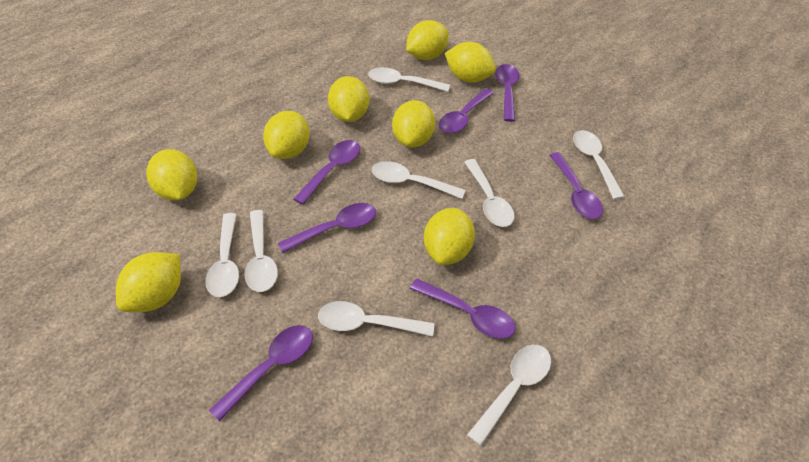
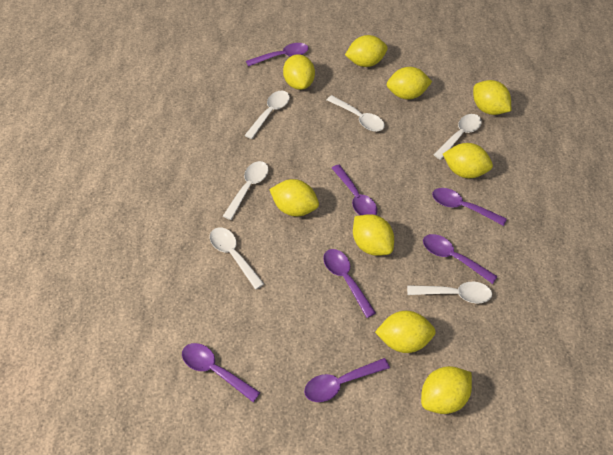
white spoon: 8 -> 6
yellow lemon: 8 -> 9

